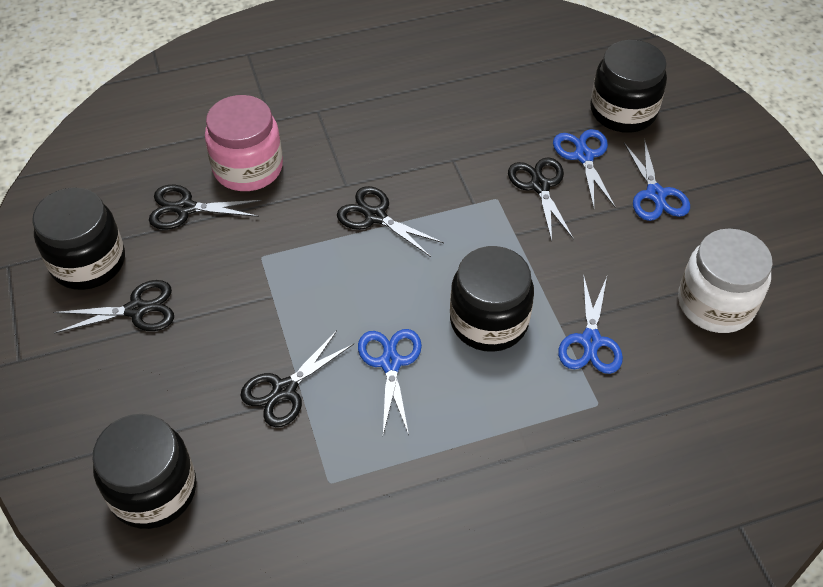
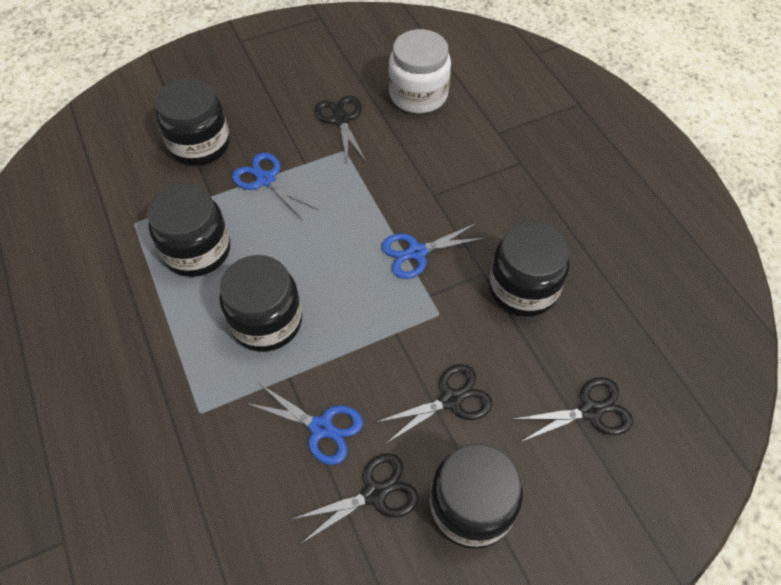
black jar: 4 -> 5
black scissors: 5 -> 4
blue scissors: 4 -> 3
pink jar: 1 -> 0

